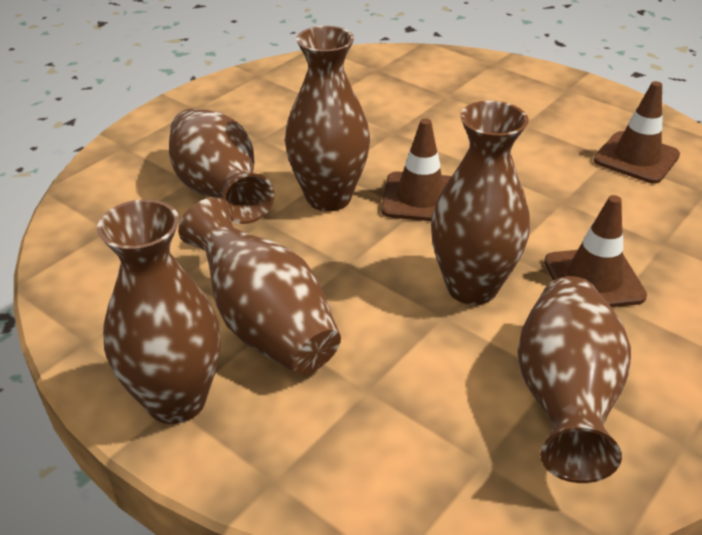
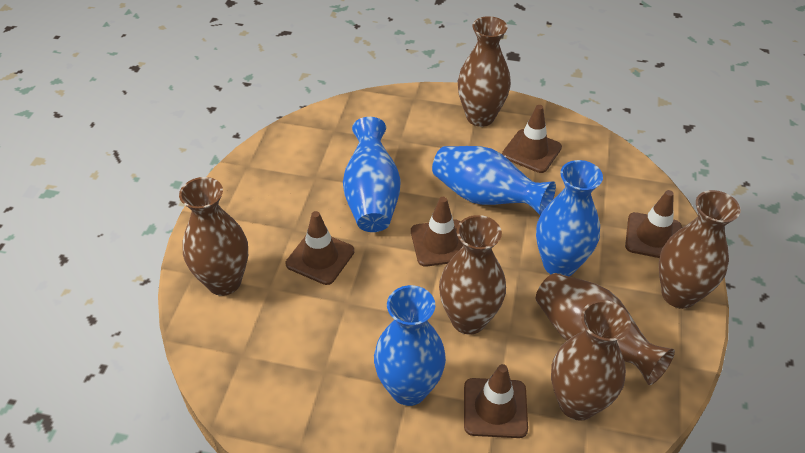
blue vase: 0 -> 4
brown traffic cone: 3 -> 5

